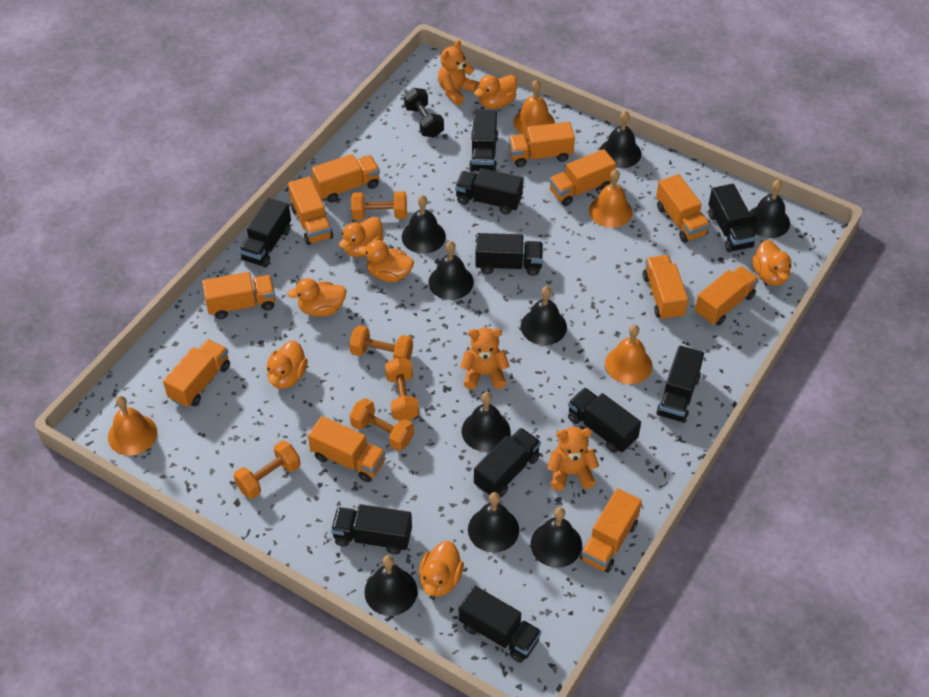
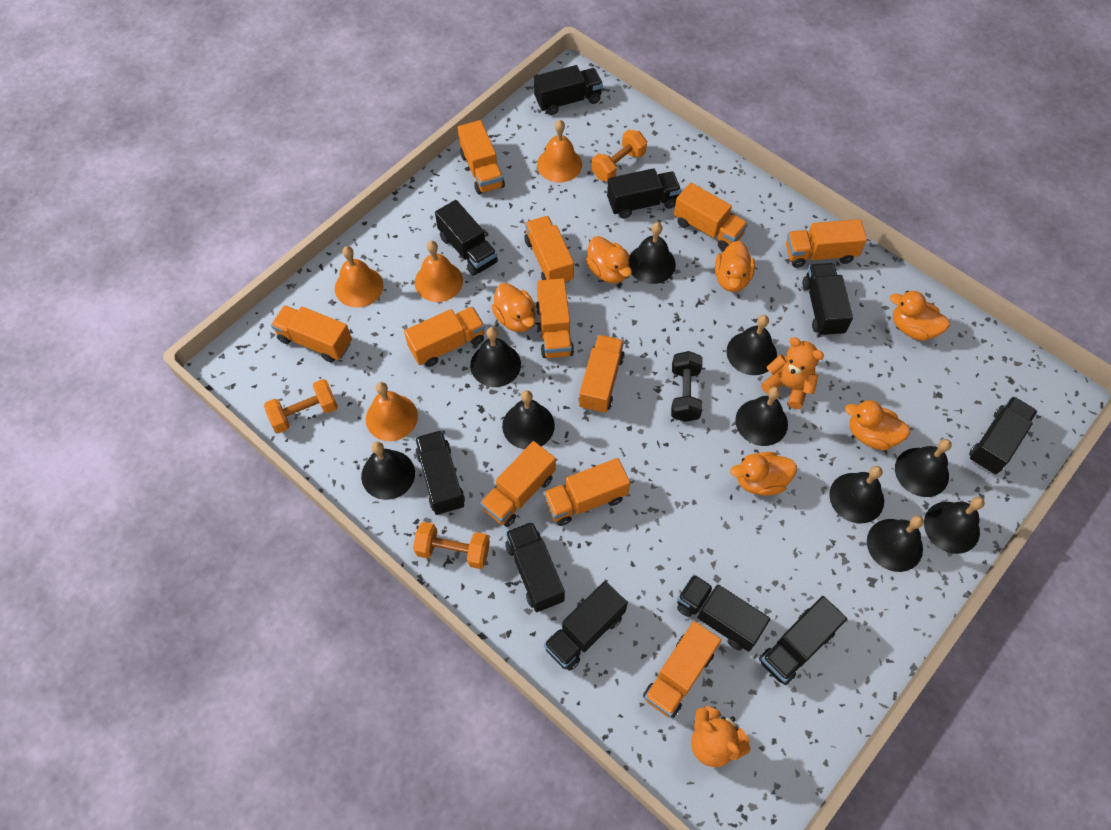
black bell: 9 -> 10
orange duck: 7 -> 6
orange dumbbell: 5 -> 3
orange teddy bear: 3 -> 2

